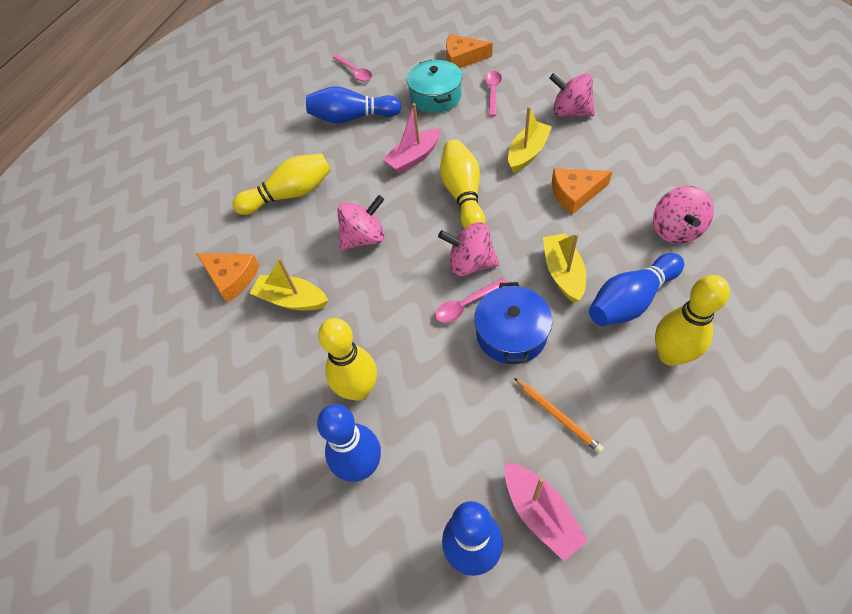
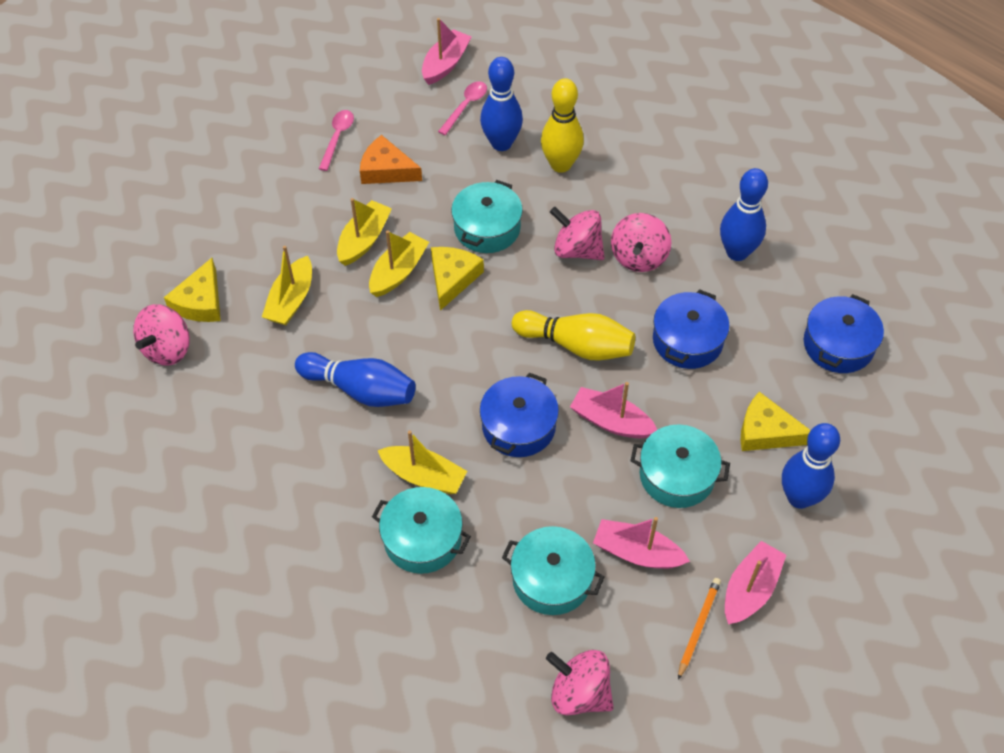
blue pot: 1 -> 3
orange cheese: 3 -> 1
pink boat: 2 -> 4
pink spoon: 3 -> 2
turquoise pot: 1 -> 4
yellow boat: 3 -> 4
yellow bowling pin: 4 -> 2
yellow cheese: 0 -> 3

